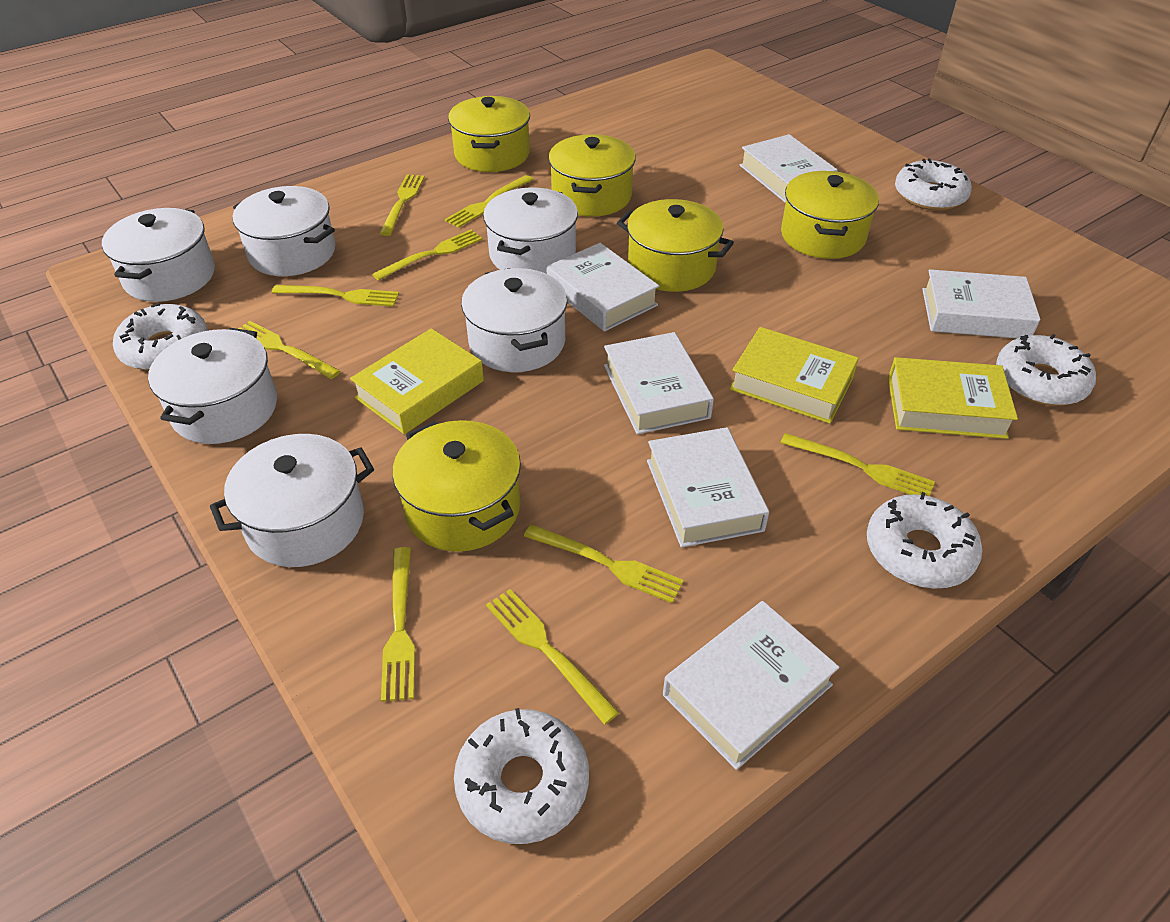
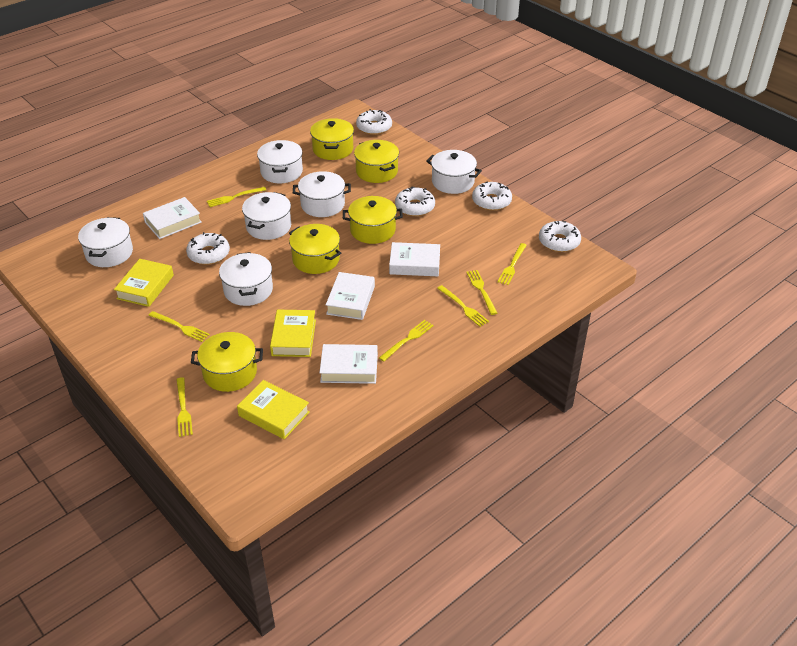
white book: 6 -> 4
yellow fork: 9 -> 7

